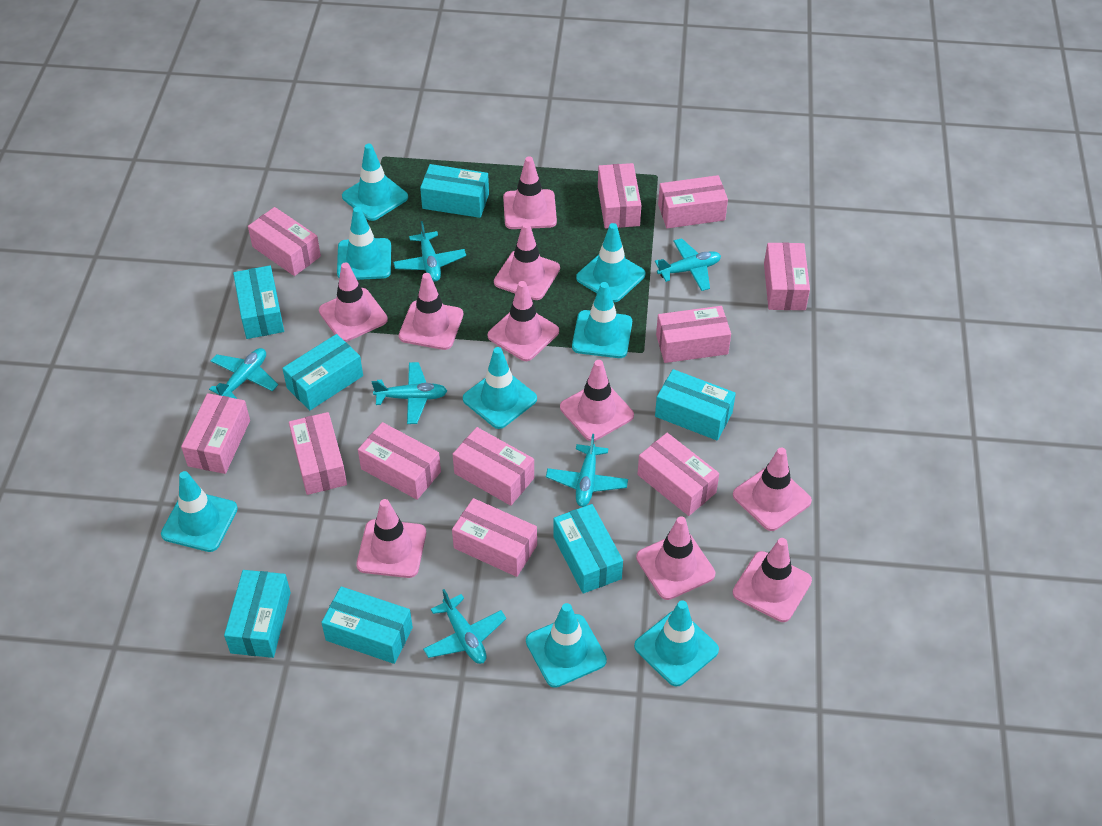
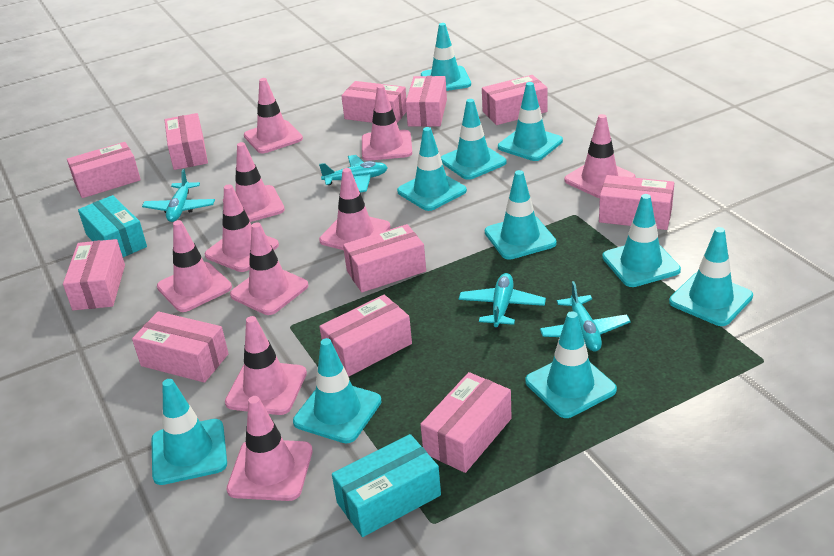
turquoise box: 7 -> 2
turquoise plane: 6 -> 4
turquoise traffic cone: 8 -> 10

